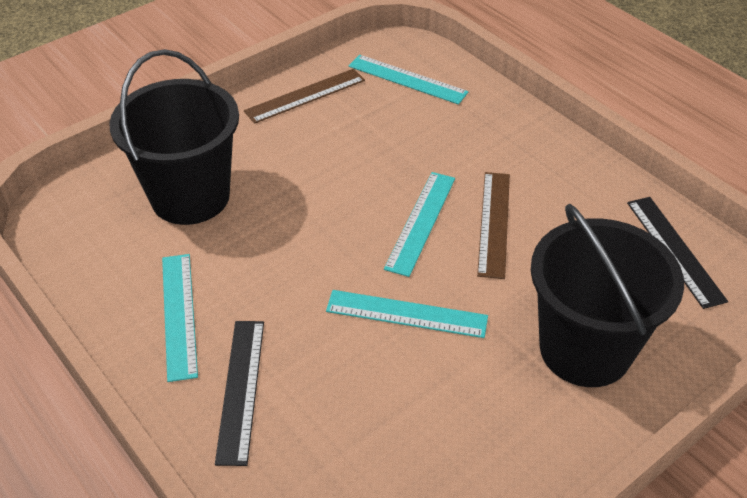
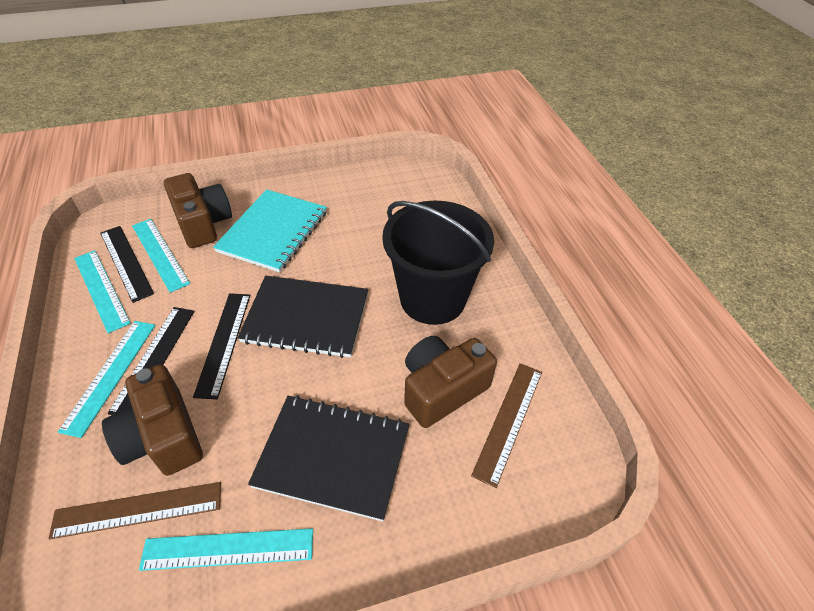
black bucket: 2 -> 1
black notebook: 0 -> 2
black ruler: 2 -> 3
brown camera: 0 -> 3
turquoise notebook: 0 -> 1

